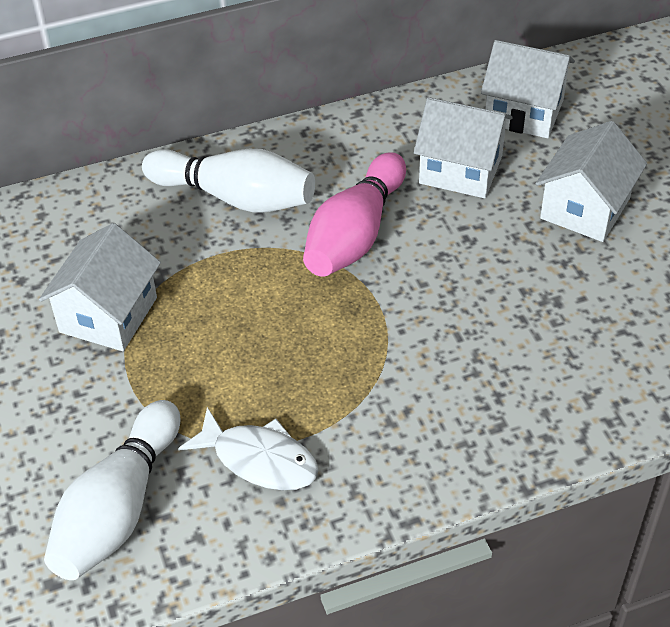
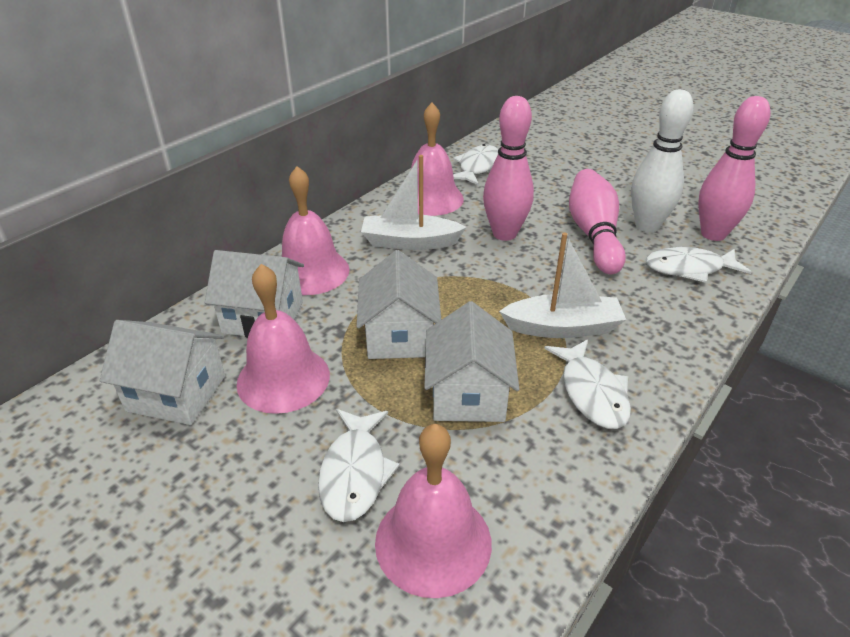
pink bell: 0 -> 4
pink bowling pin: 1 -> 3
white boat: 0 -> 2
white bowling pin: 2 -> 1
white fish: 1 -> 4

